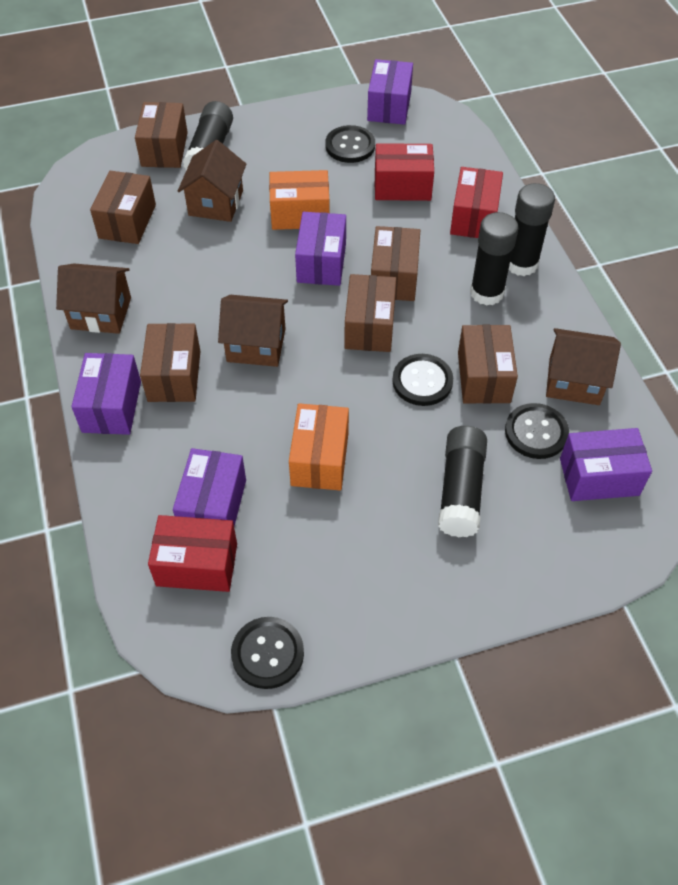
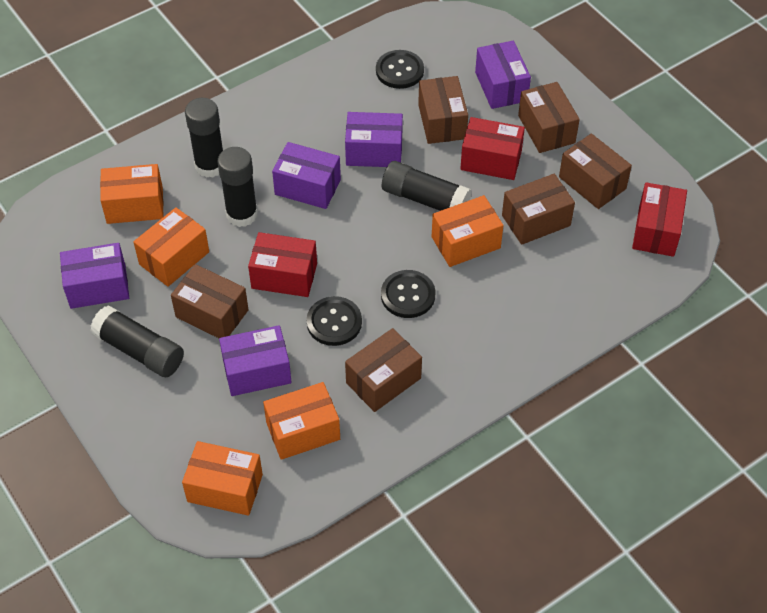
black button: 4 -> 3
brown house: 4 -> 0
orange box: 2 -> 5

